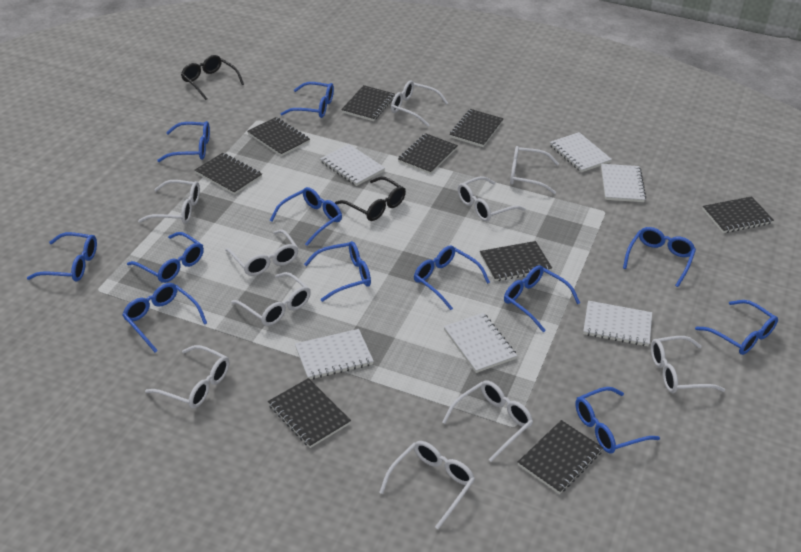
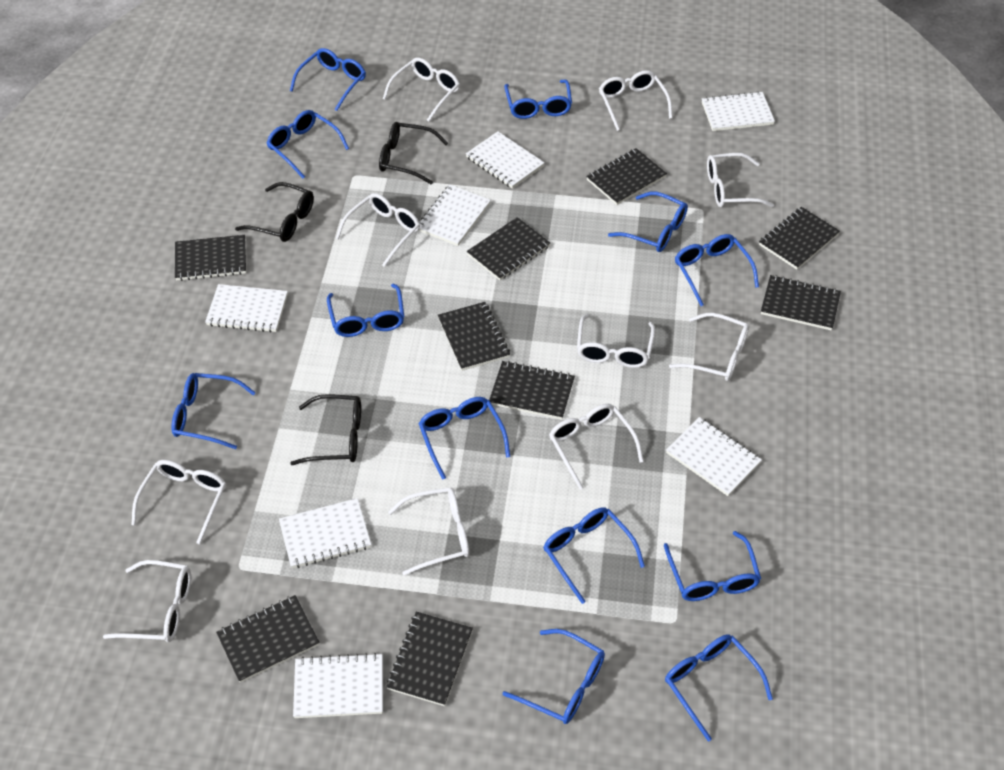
black glasses: 2 -> 3
white notebook: 6 -> 7

